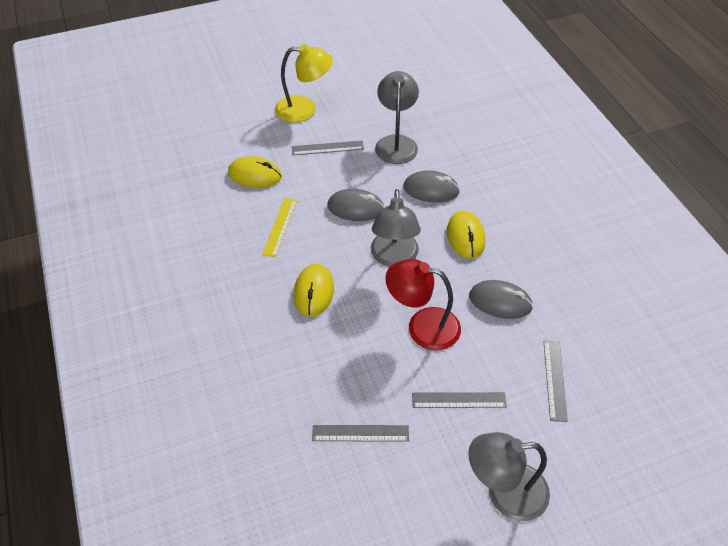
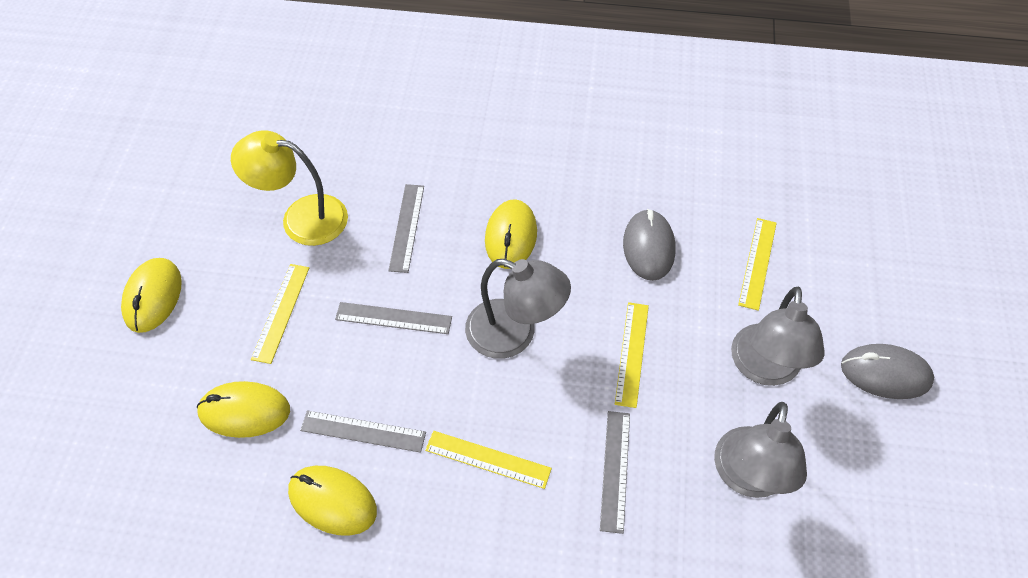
grey mouse: 3 -> 2
red lamp: 1 -> 0
yellow mouse: 3 -> 4
yellow ruler: 1 -> 4

